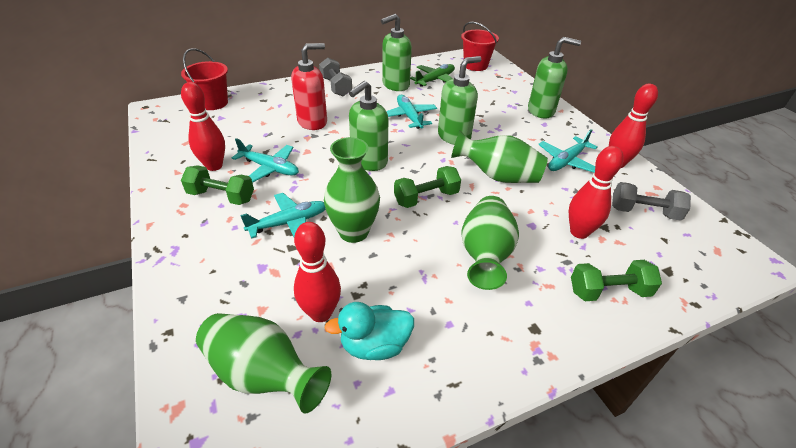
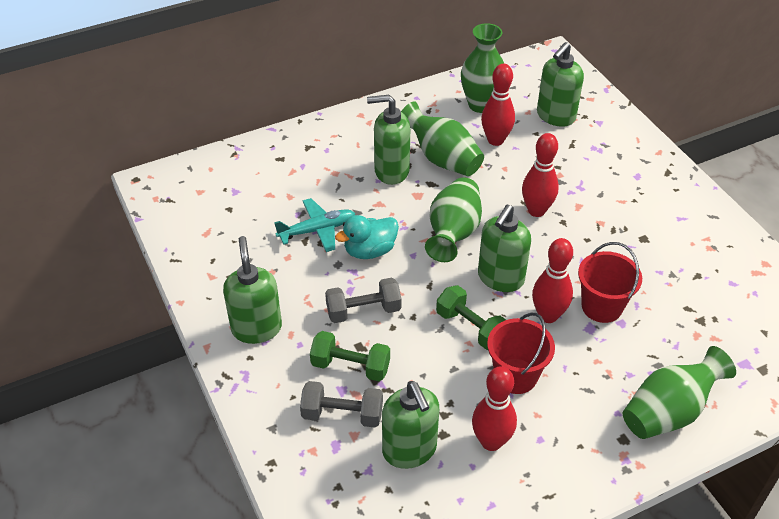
green dumbbell: 3 -> 2
green plane: 1 -> 0
green soap dispenser: 4 -> 5
red soap dispenser: 1 -> 0
turquoise plane: 4 -> 1

